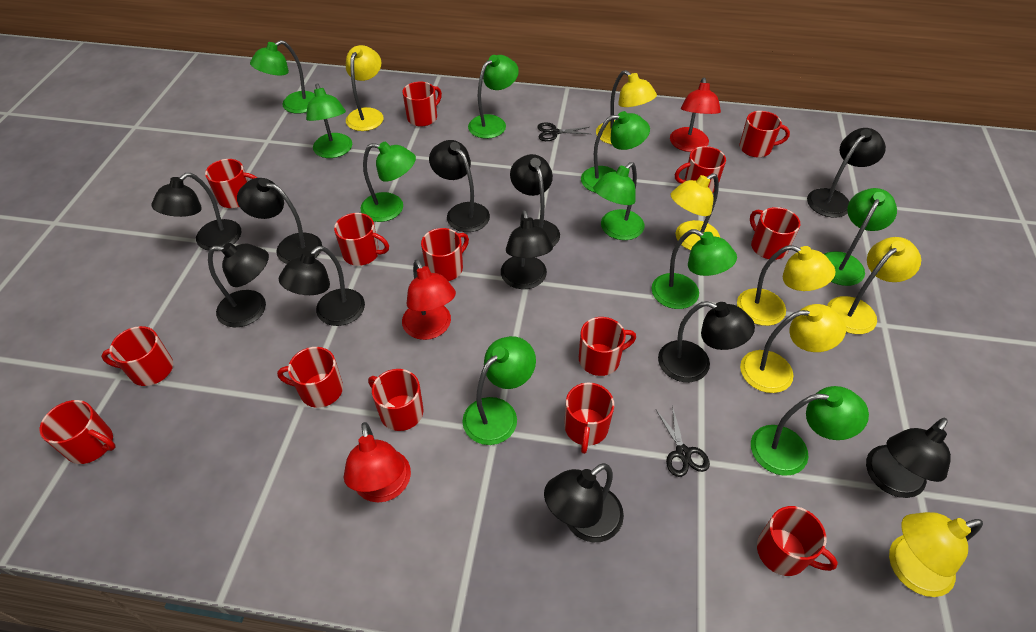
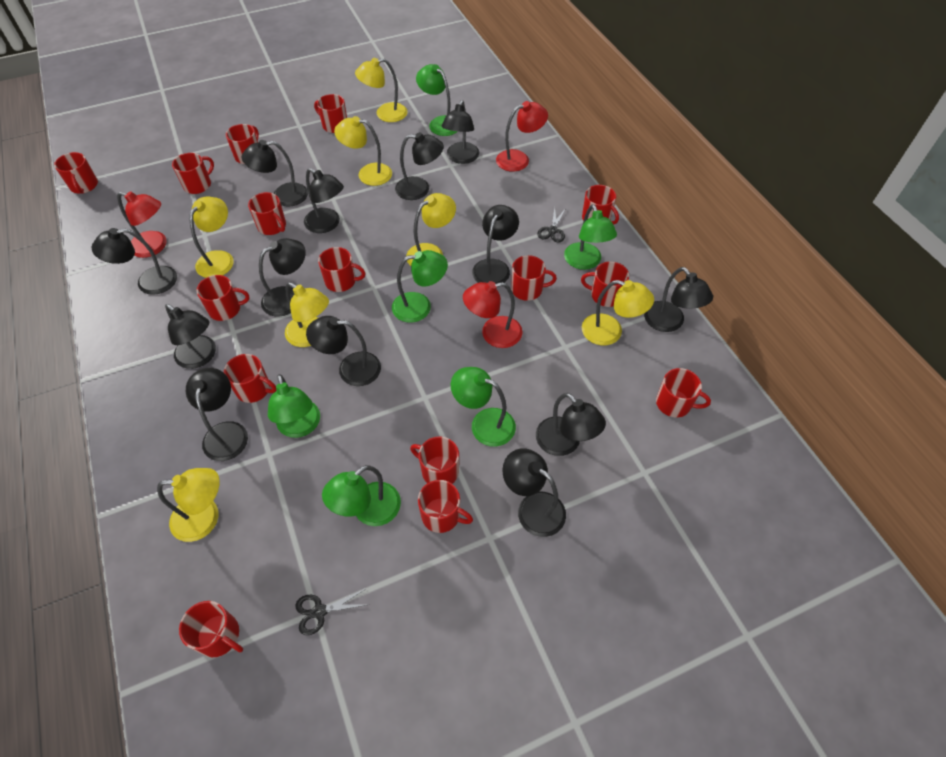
black lamp: 11 -> 13
green lamp: 10 -> 6
red mug: 14 -> 15

